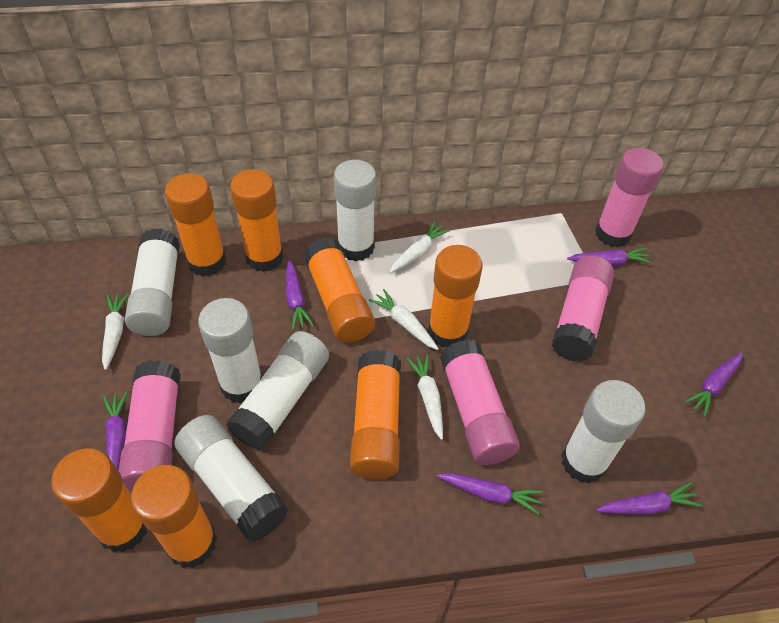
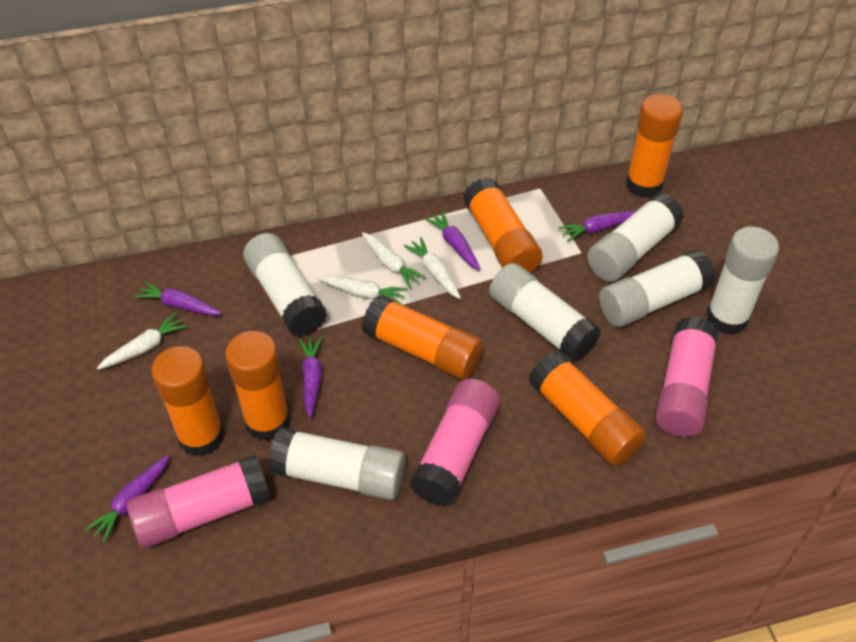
orange glue stick: 7 -> 6
pink glue stick: 4 -> 3
purple carrot: 6 -> 5

